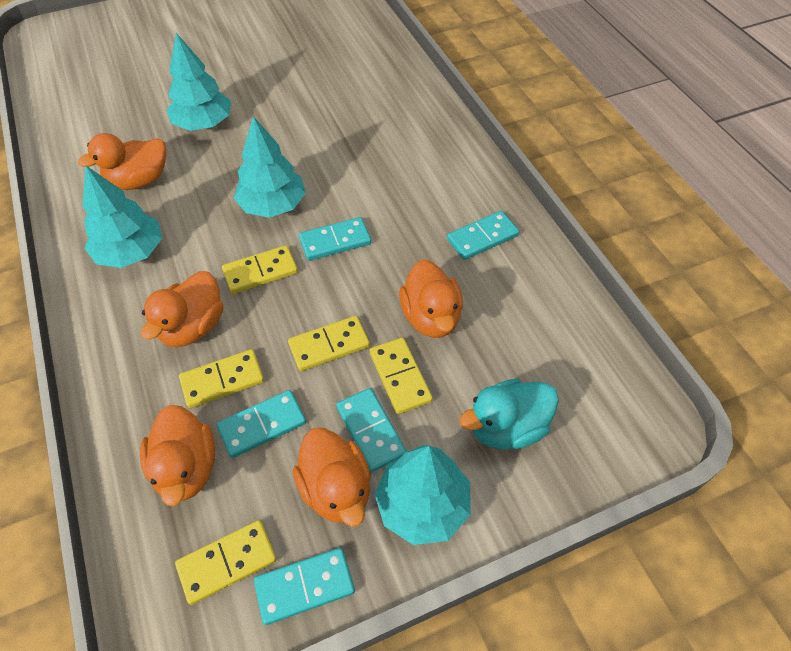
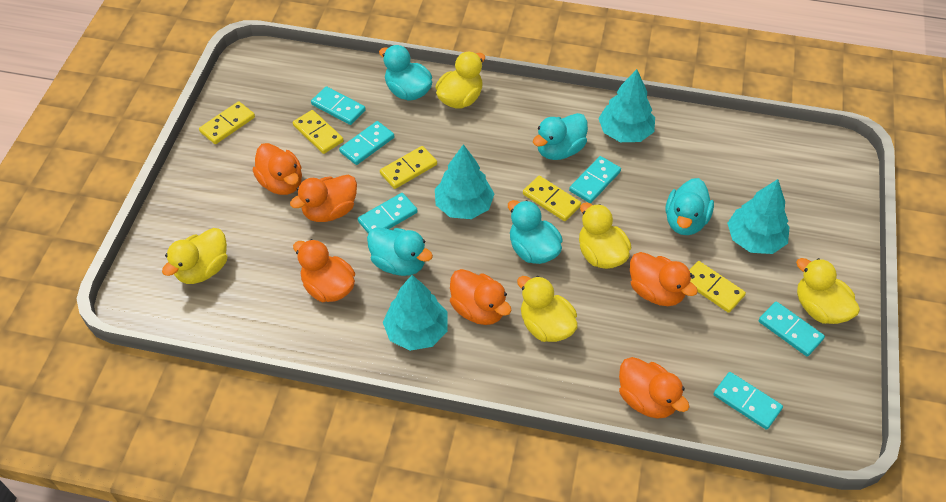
orange duck: 5 -> 6
turquoise domino: 5 -> 6
turquoise duck: 1 -> 5
yellow duck: 0 -> 5

